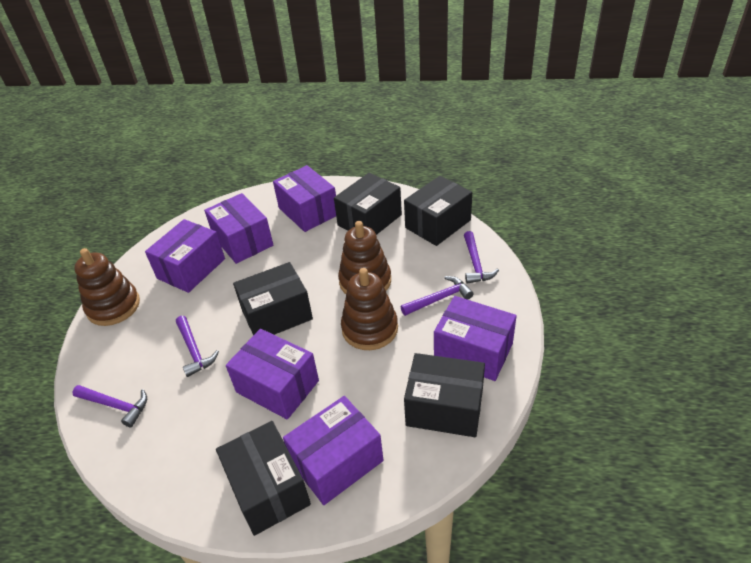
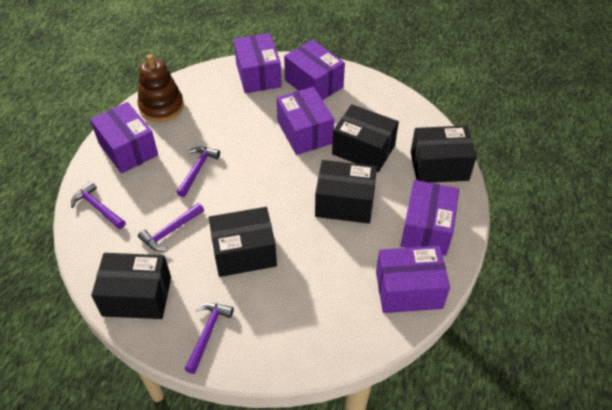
brown stacking toy: 3 -> 1

